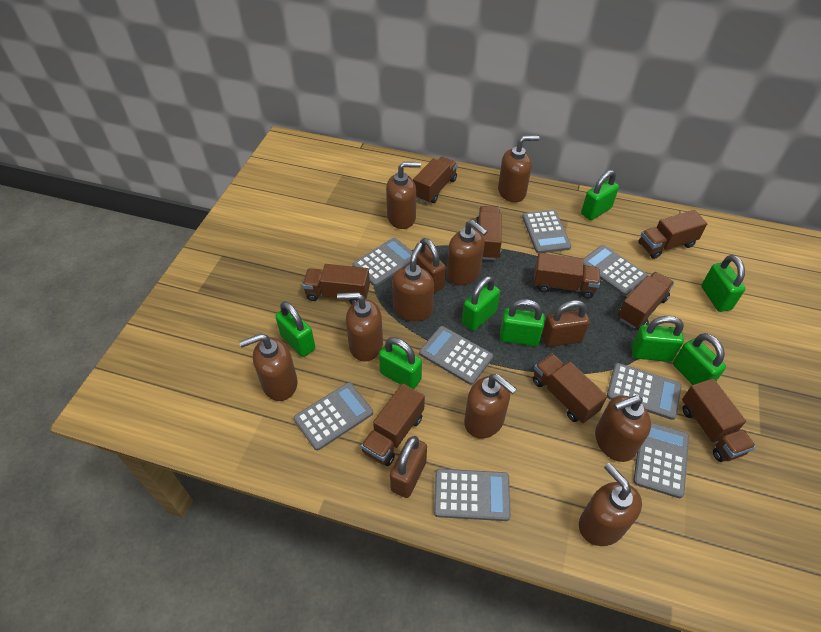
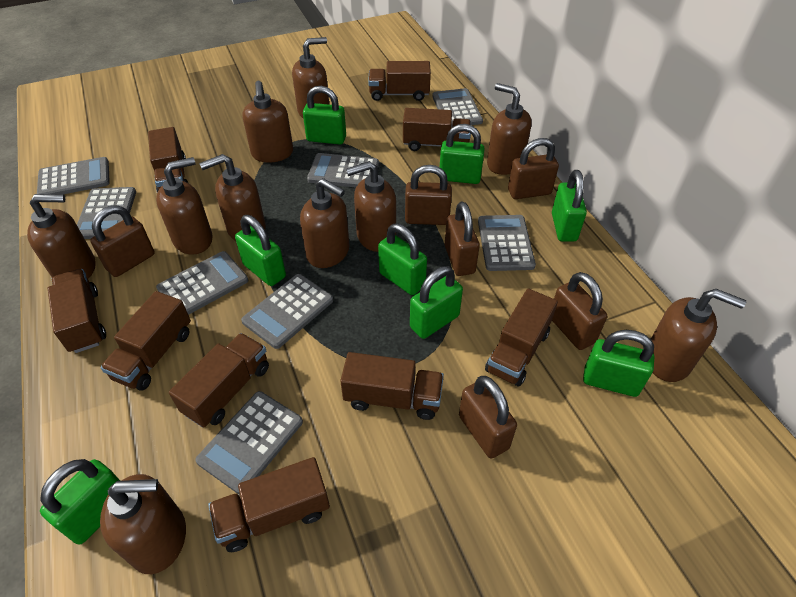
brown padlock: 3 -> 6
brown soap dispenser: 9 -> 10

